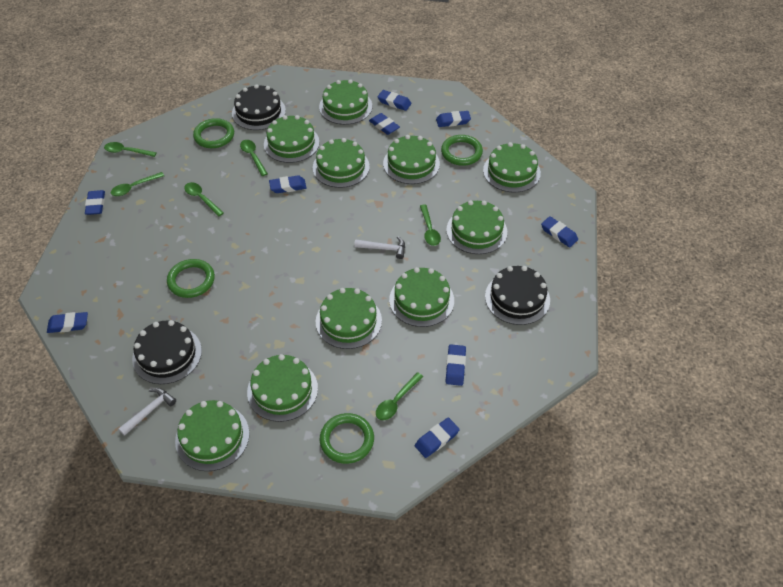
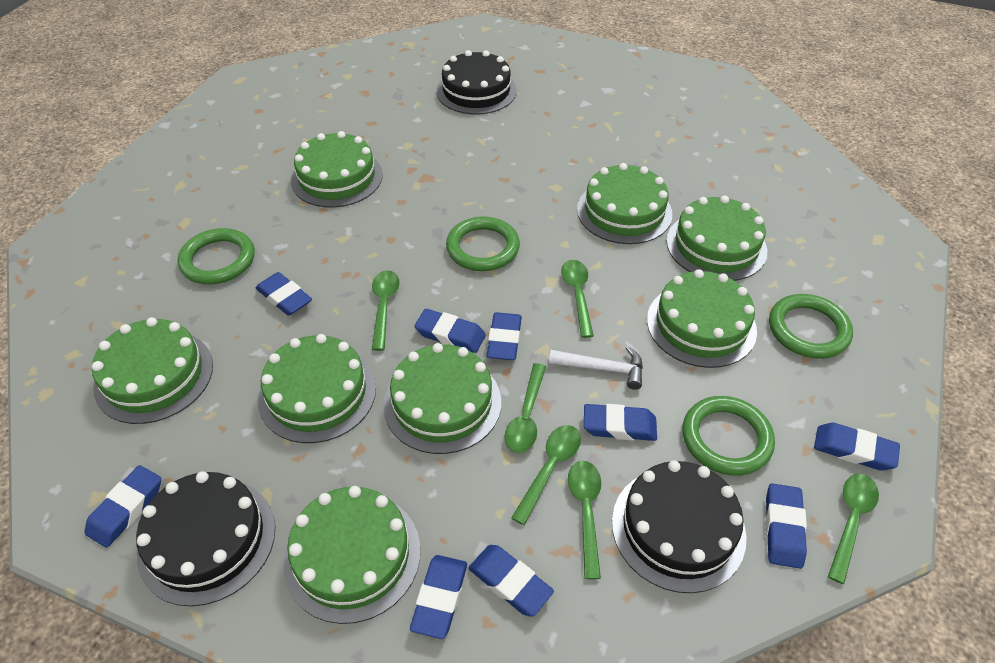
green cake: 10 -> 8
white hammer: 2 -> 1

